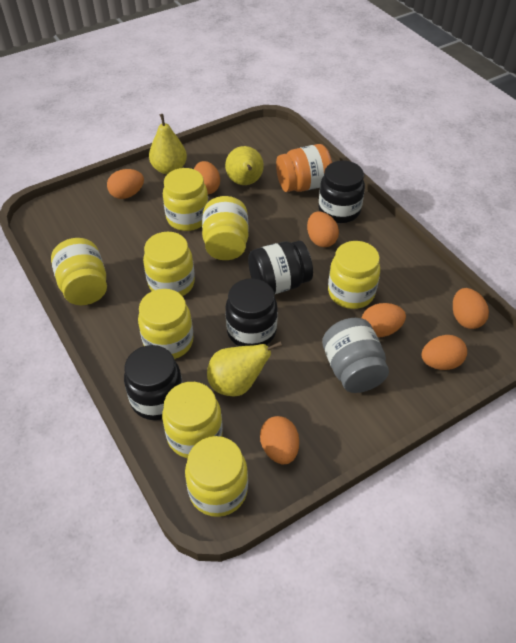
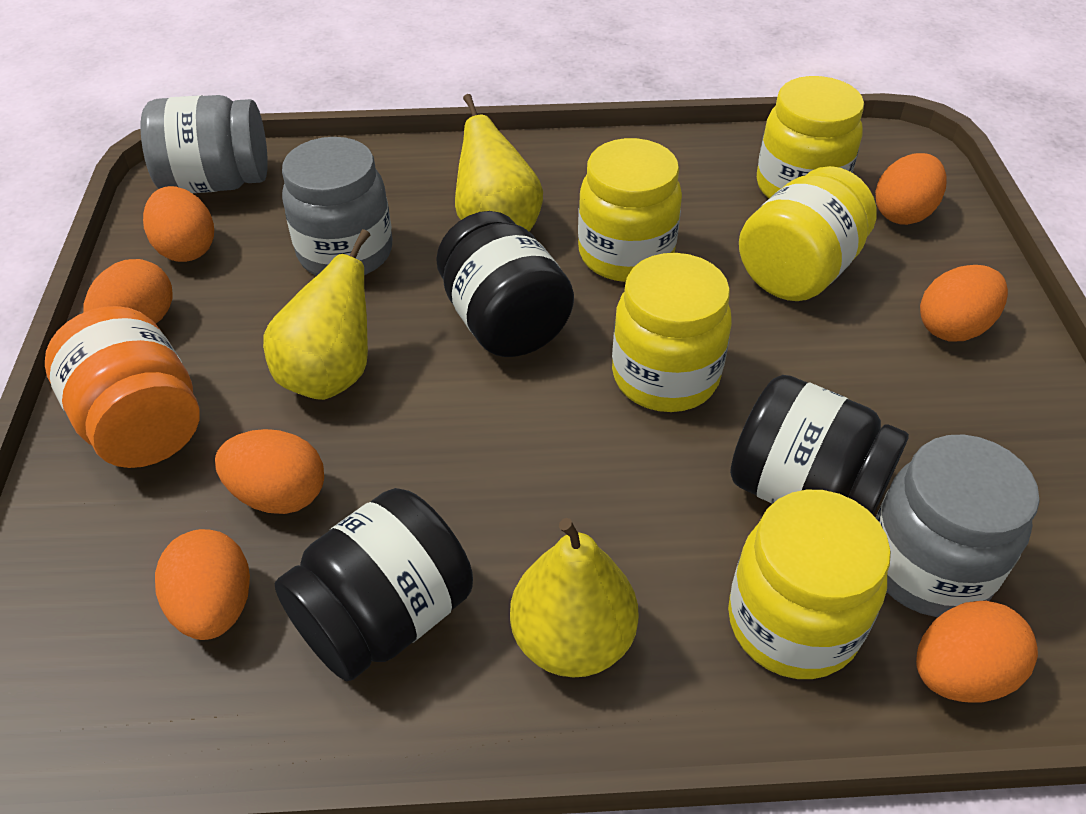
black jar: 4 -> 3
grey jar: 1 -> 3
yellow jar: 8 -> 5

